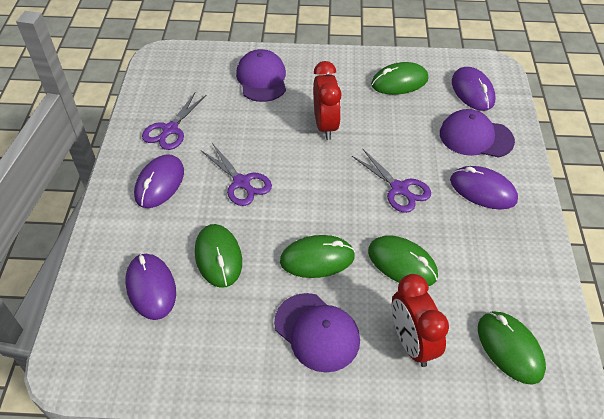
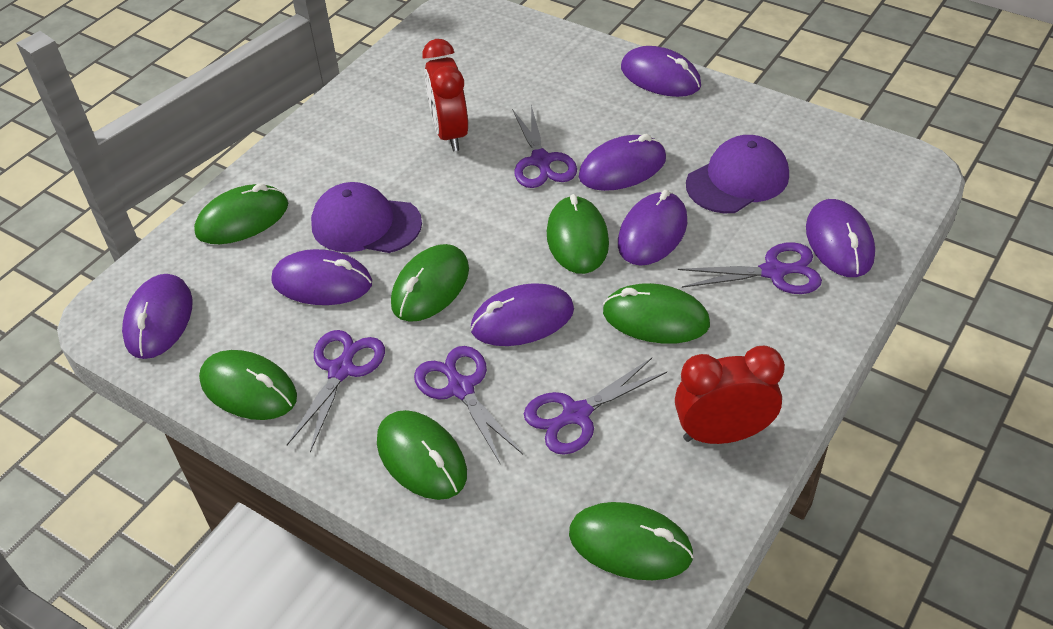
green mouse: 5 -> 7
purple cap: 3 -> 2
purple mouse: 4 -> 7
purple scissors: 3 -> 5

